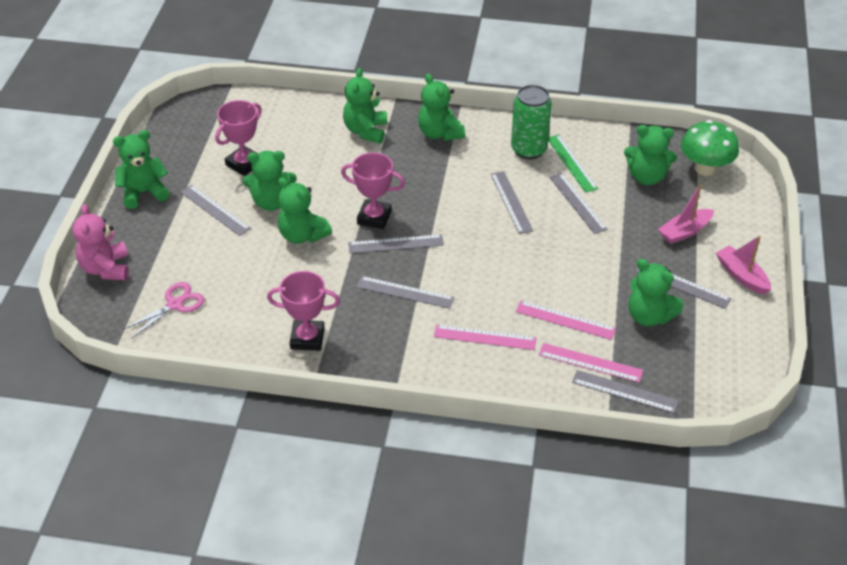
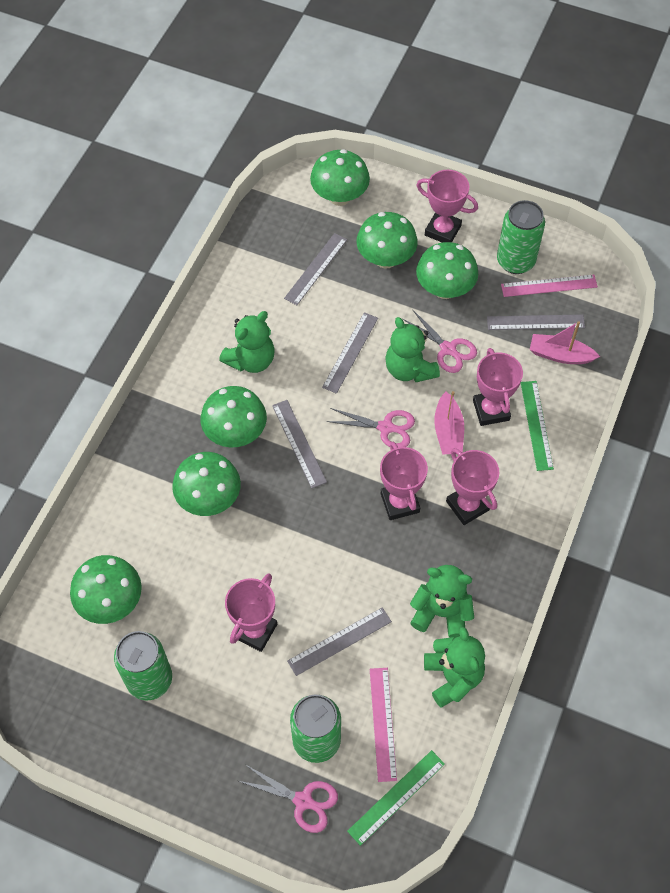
green can: 1 -> 3
green mushroom: 1 -> 6
green ruler: 1 -> 2
green teddy bear: 7 -> 4
grey ruler: 7 -> 5
pink ruler: 3 -> 2
pink scissors: 1 -> 3
pink teddy bear: 1 -> 0
pink trophy: 3 -> 5

